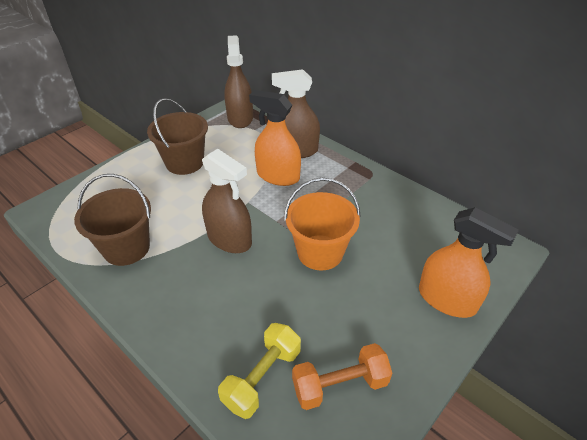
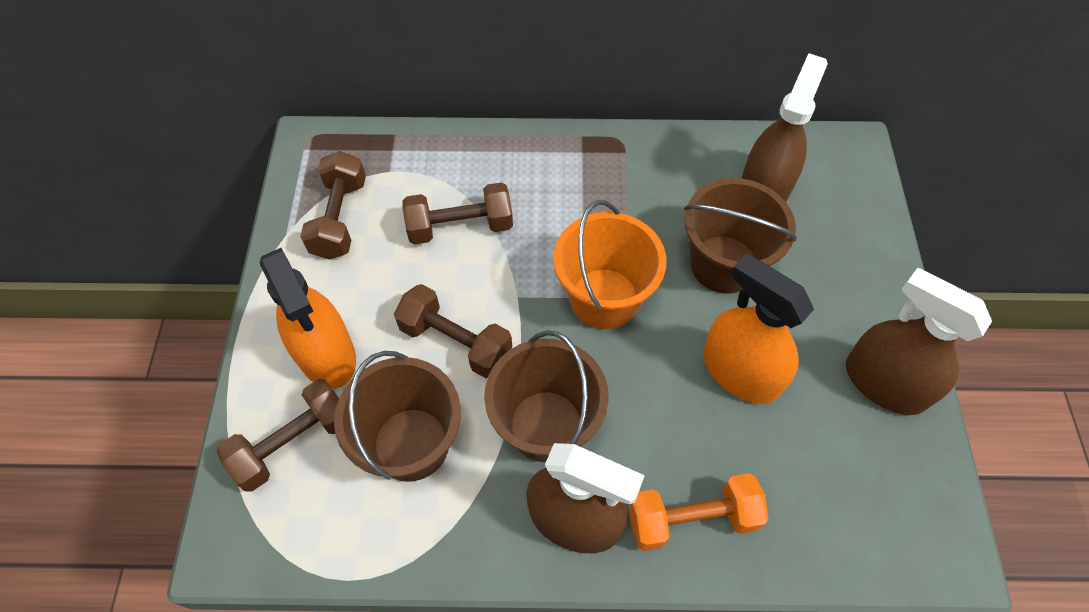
brown bucket: 2 -> 3
brown dumbbell: 0 -> 4
yellow dumbbell: 1 -> 0

